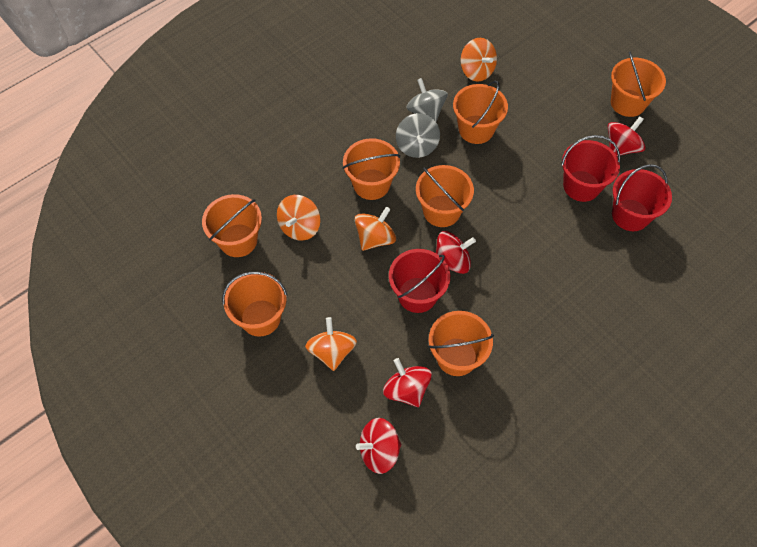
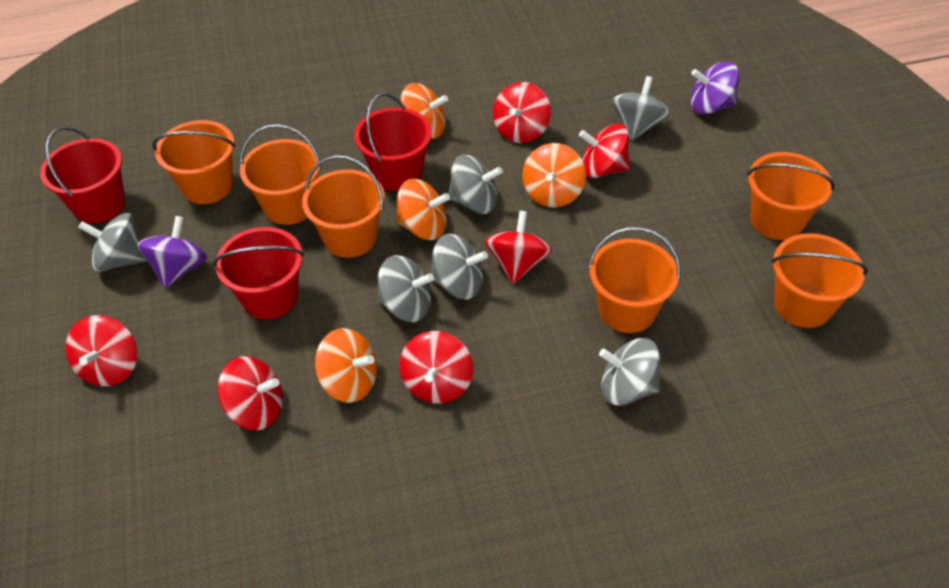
grey spinning top: 2 -> 6
orange bucket: 7 -> 6
purple spinning top: 0 -> 2
red spinning top: 4 -> 6

